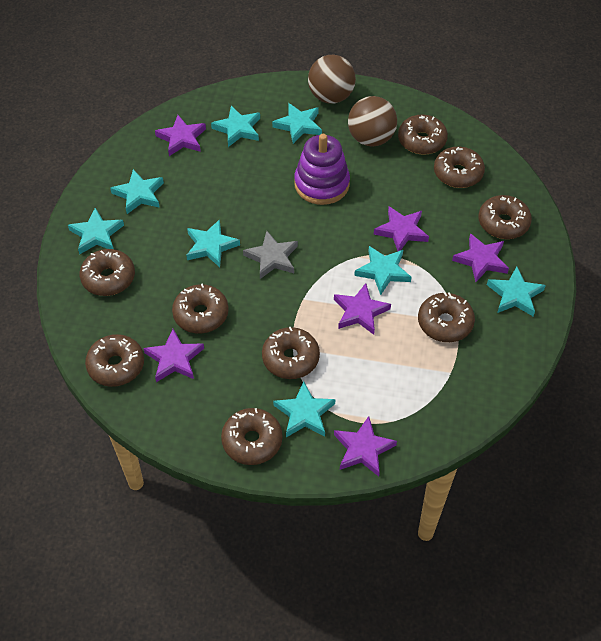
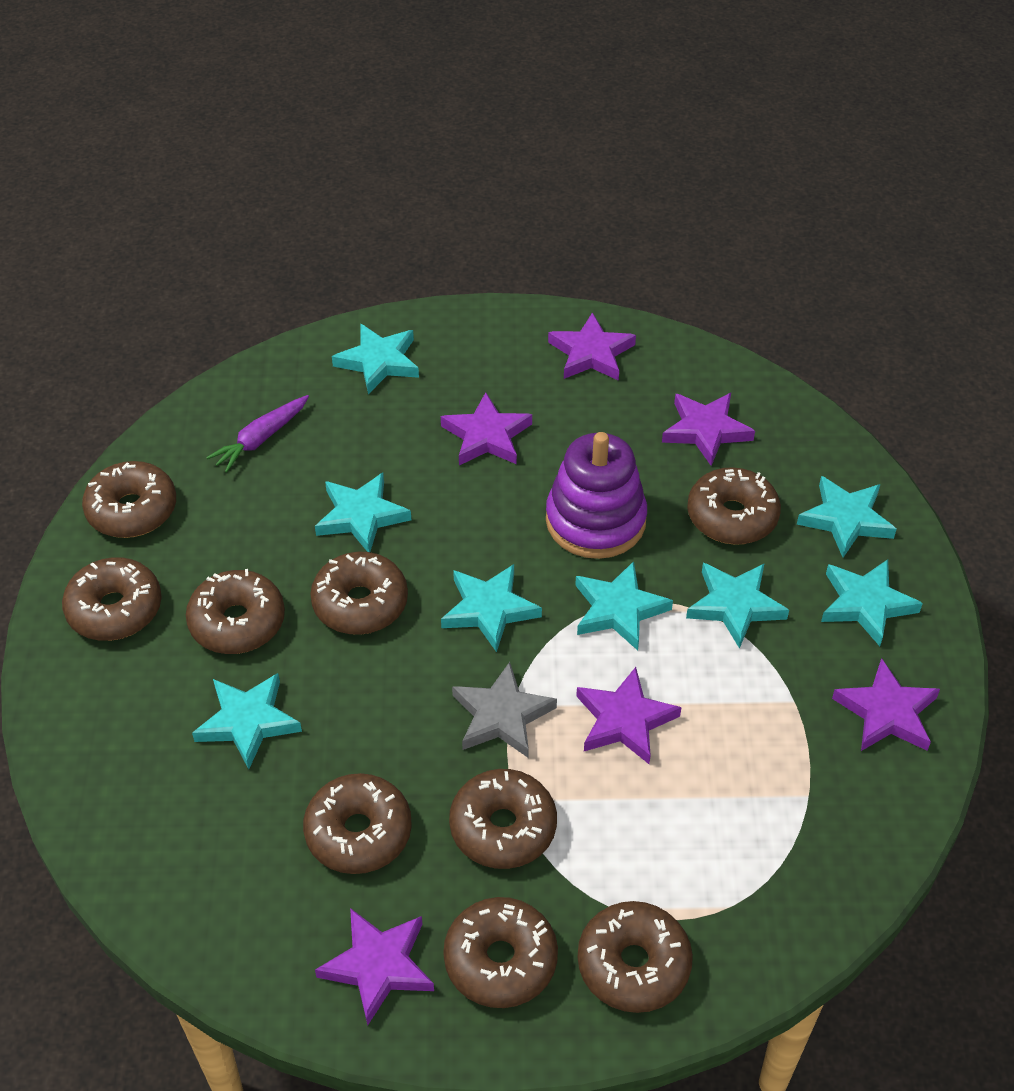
brown ball: 2 -> 0
purple carrot: 0 -> 1

